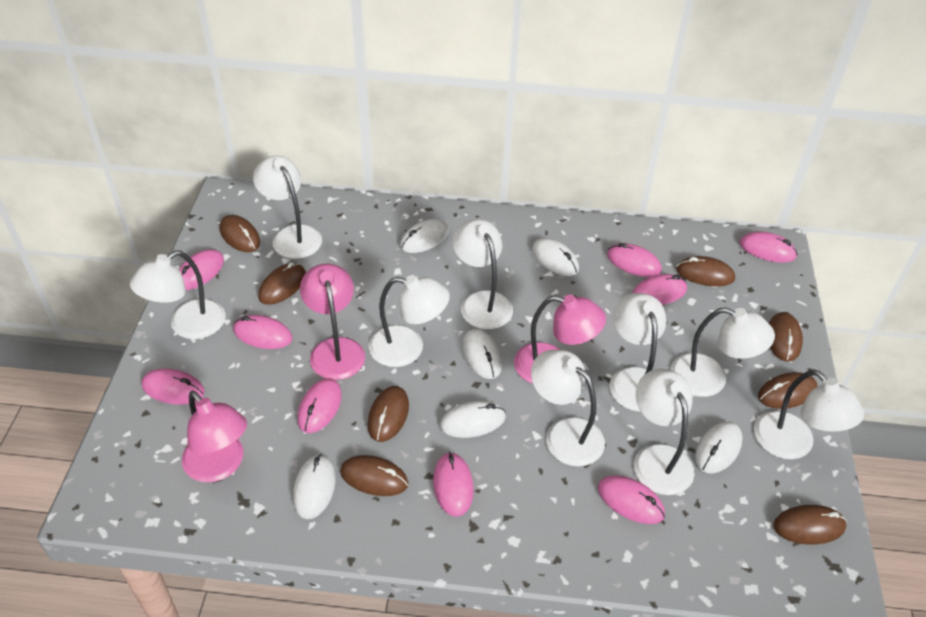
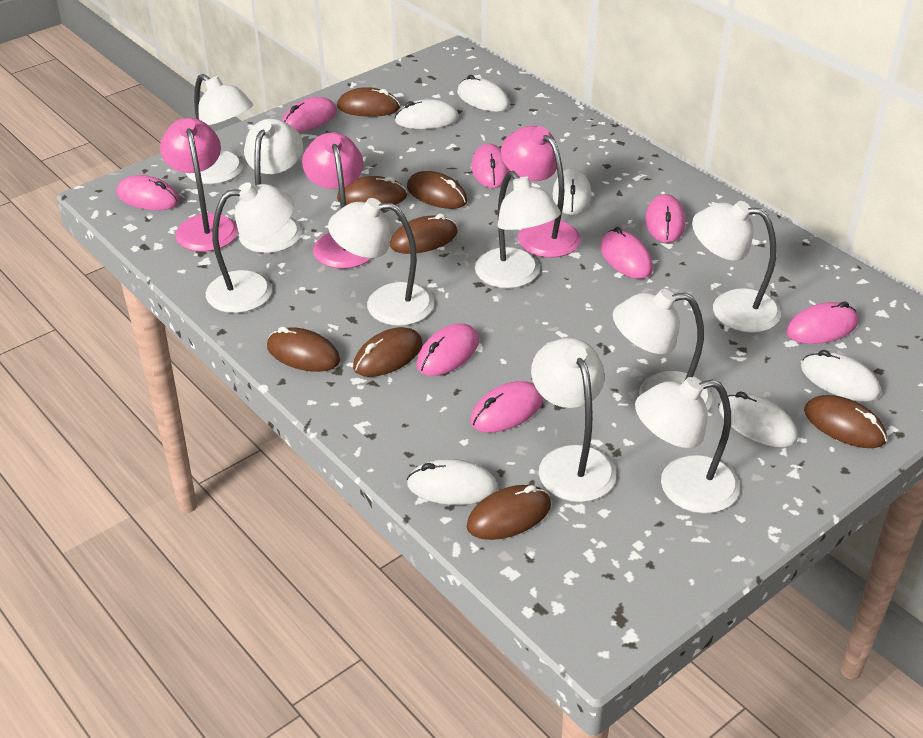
pink mouse: 9 -> 8

